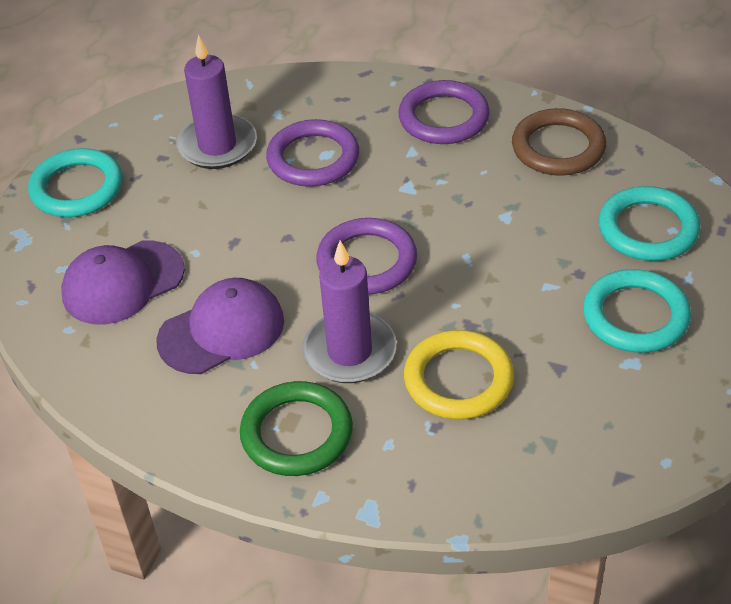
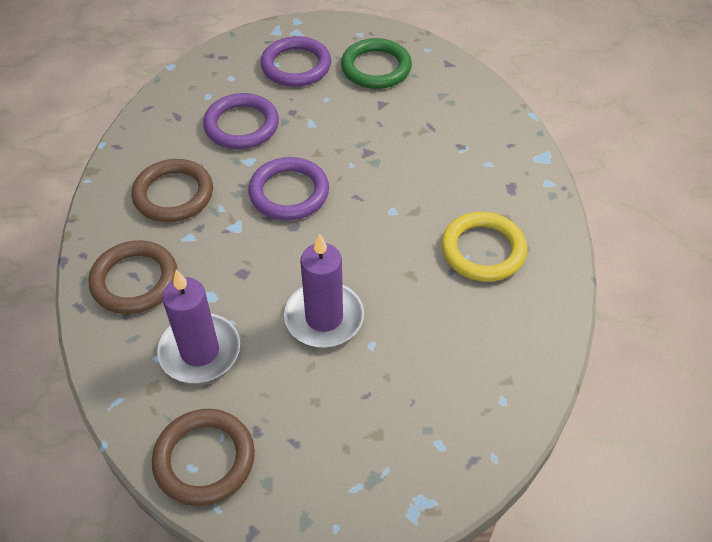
brown ring: 1 -> 3
purple cap: 2 -> 0
turquoise ring: 3 -> 0

